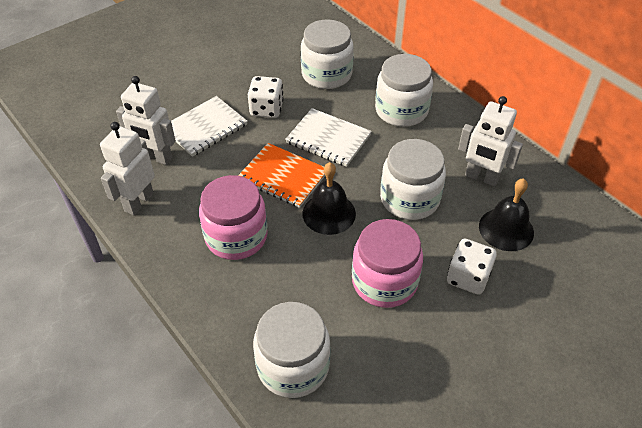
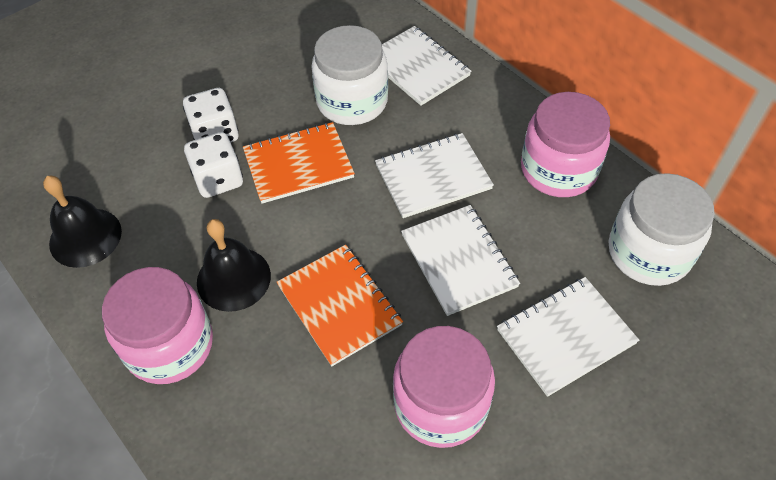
orange notebook: 1 -> 2
pink jar: 2 -> 3
white jar: 4 -> 2
white notebook: 2 -> 4
white robot: 3 -> 0

